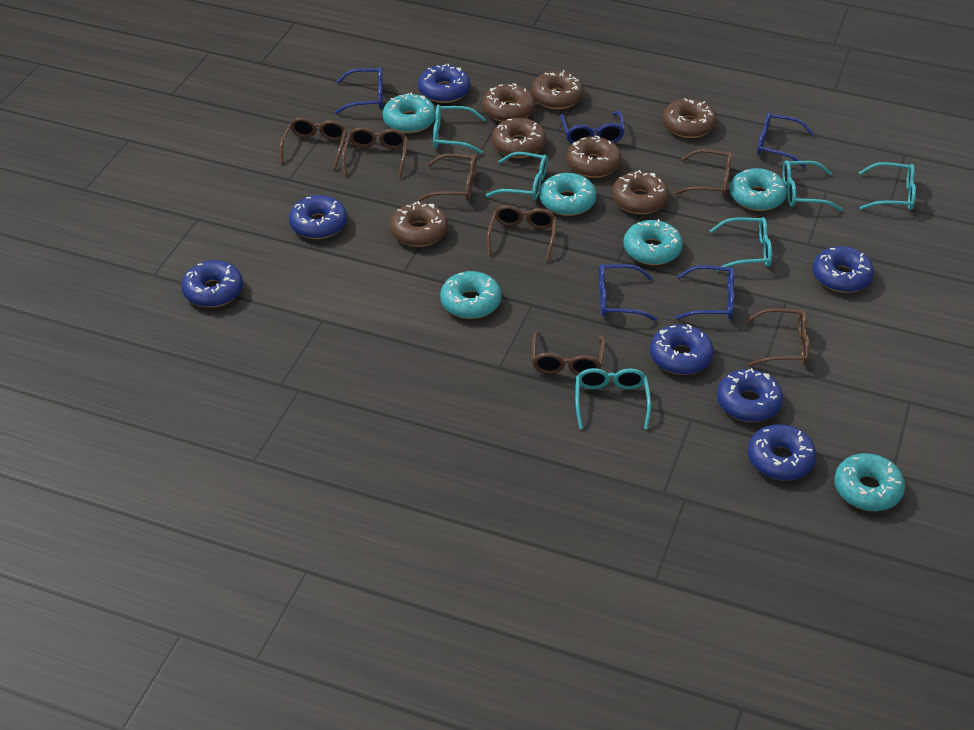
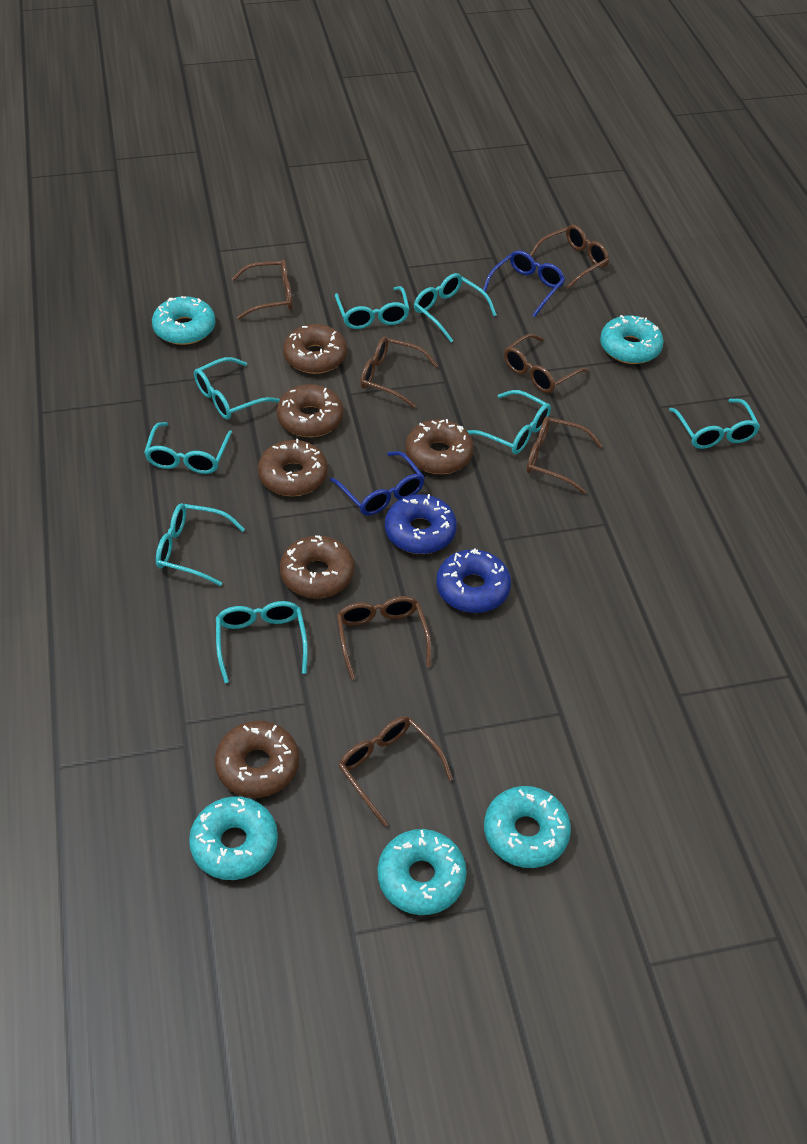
blue donut: 7 -> 2
blue glasses: 5 -> 2
brown donut: 7 -> 6
turquoise donut: 6 -> 5
turquoise glasses: 6 -> 8

